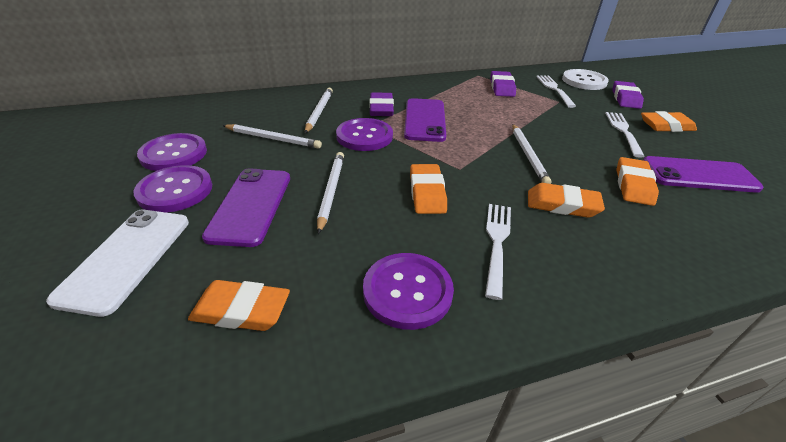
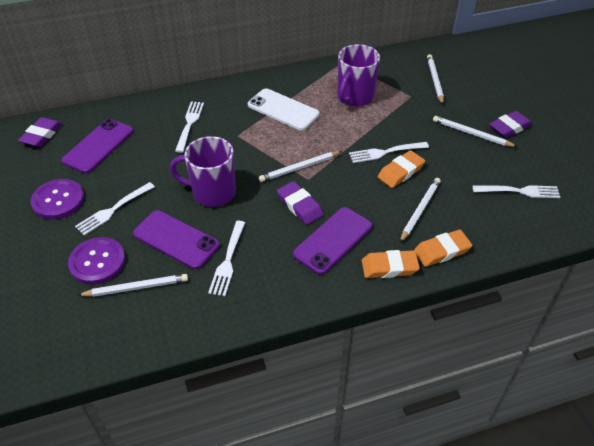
orange eraser: 5 -> 3
purple button: 4 -> 2
purple mug: 0 -> 2
white button: 1 -> 0
white fork: 3 -> 5
white pencil: 4 -> 5

